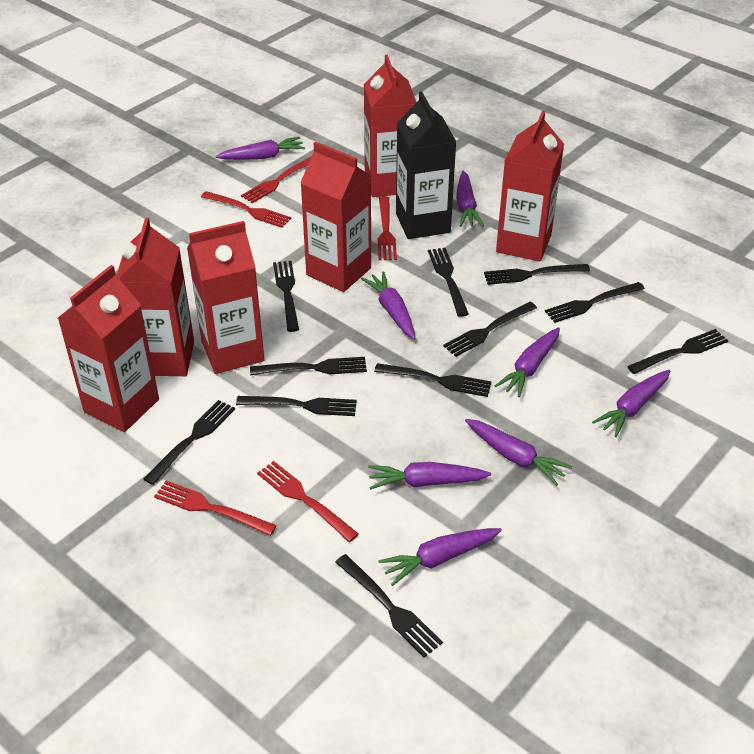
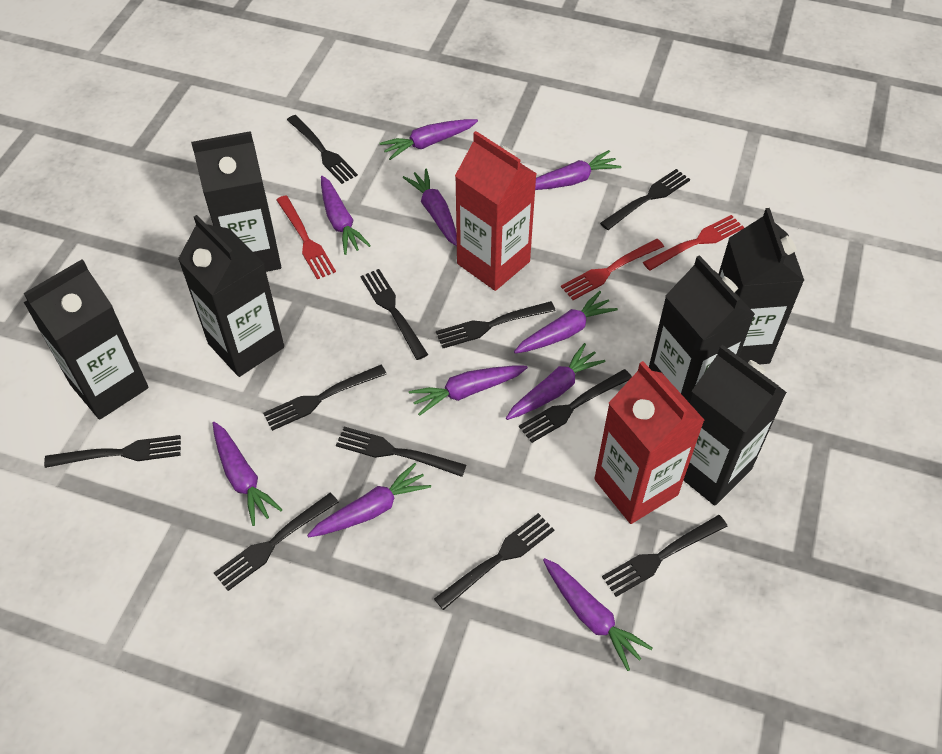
black carton: 1 -> 6
purple carrot: 8 -> 10
red carton: 6 -> 2
red fork: 5 -> 3

